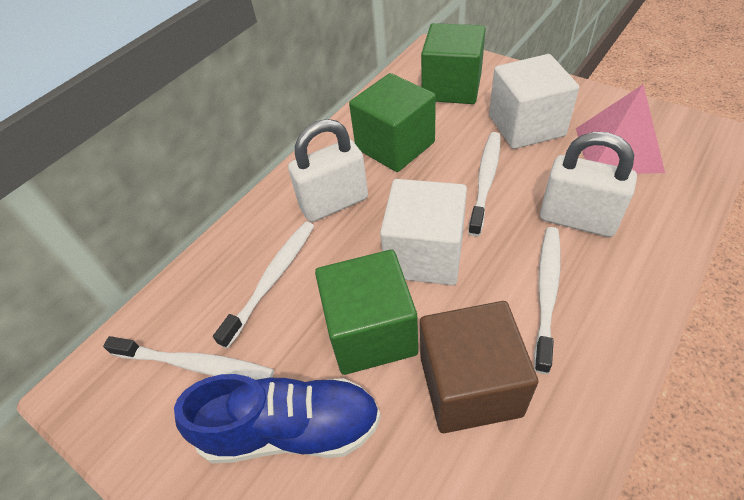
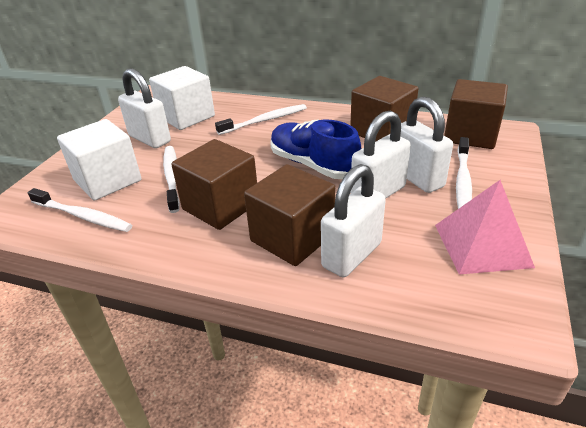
brown cube: 1 -> 4
green cube: 3 -> 0
white padlock: 2 -> 4

